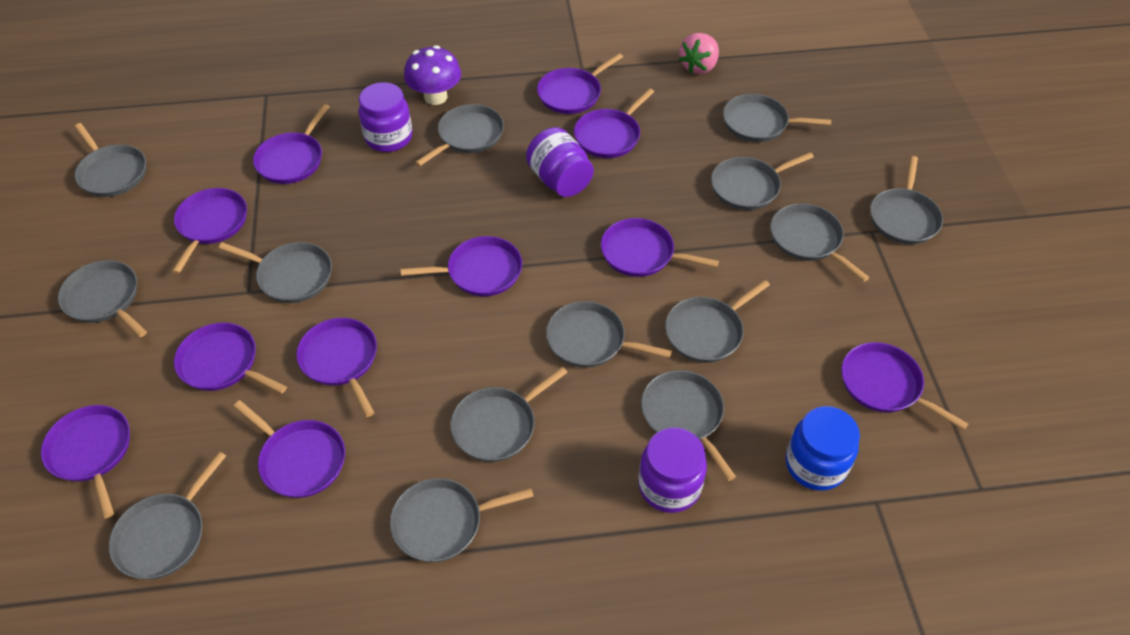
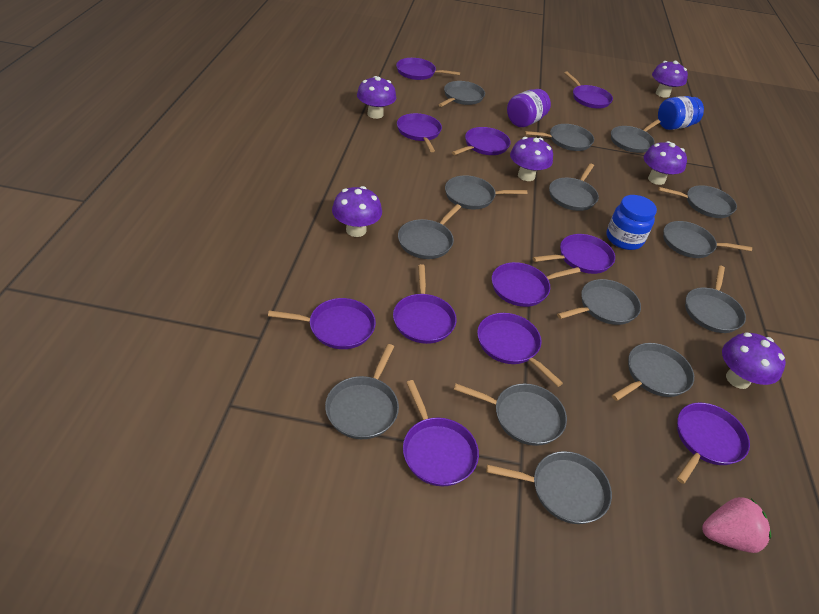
blue jar: 1 -> 2
purple jar: 3 -> 1
purple mushroom: 1 -> 6

